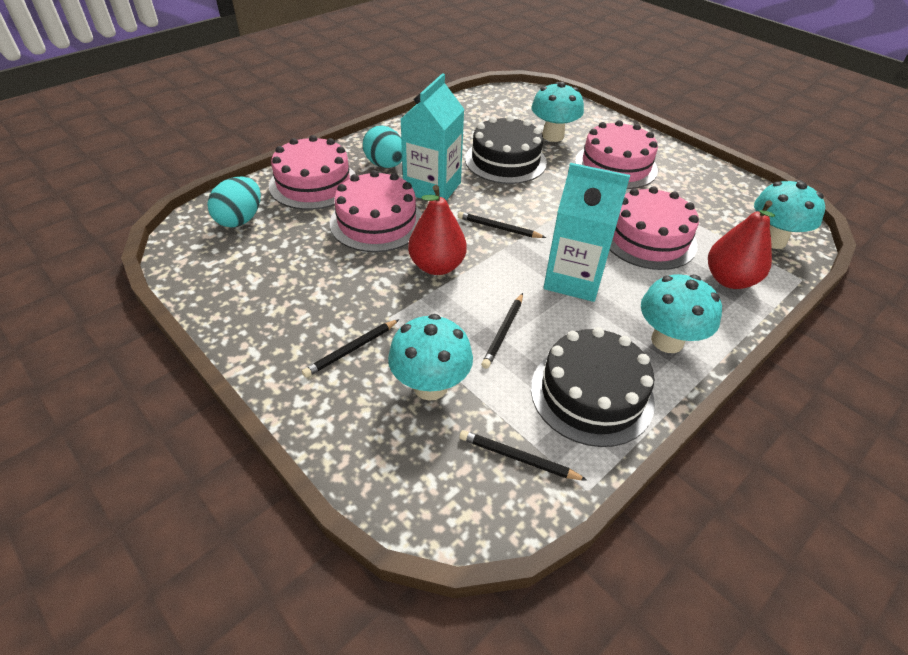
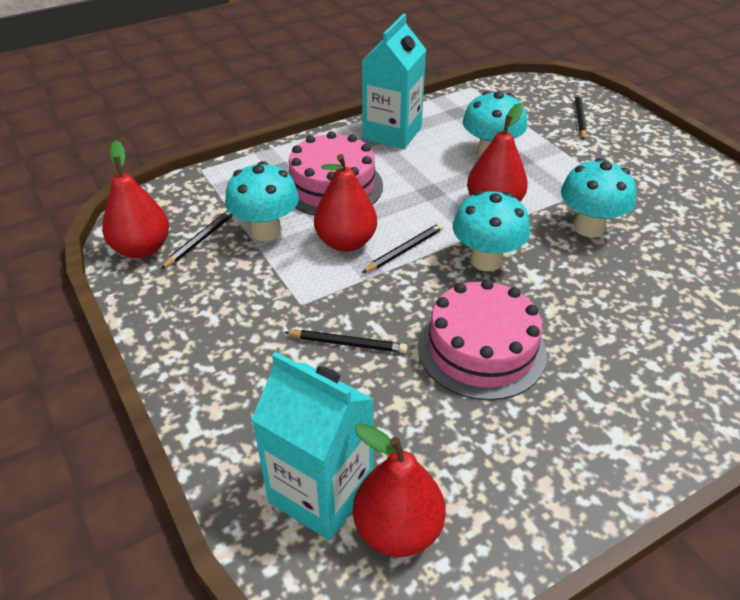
black cake: 2 -> 0
pink cake: 4 -> 2
red pear: 2 -> 4
turquoise egg: 2 -> 0

